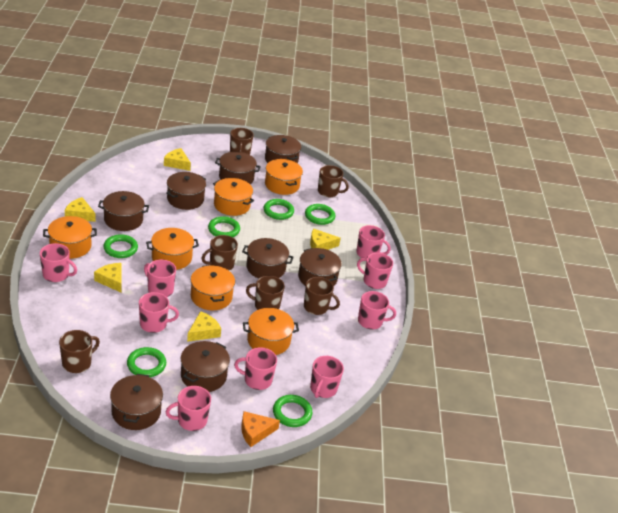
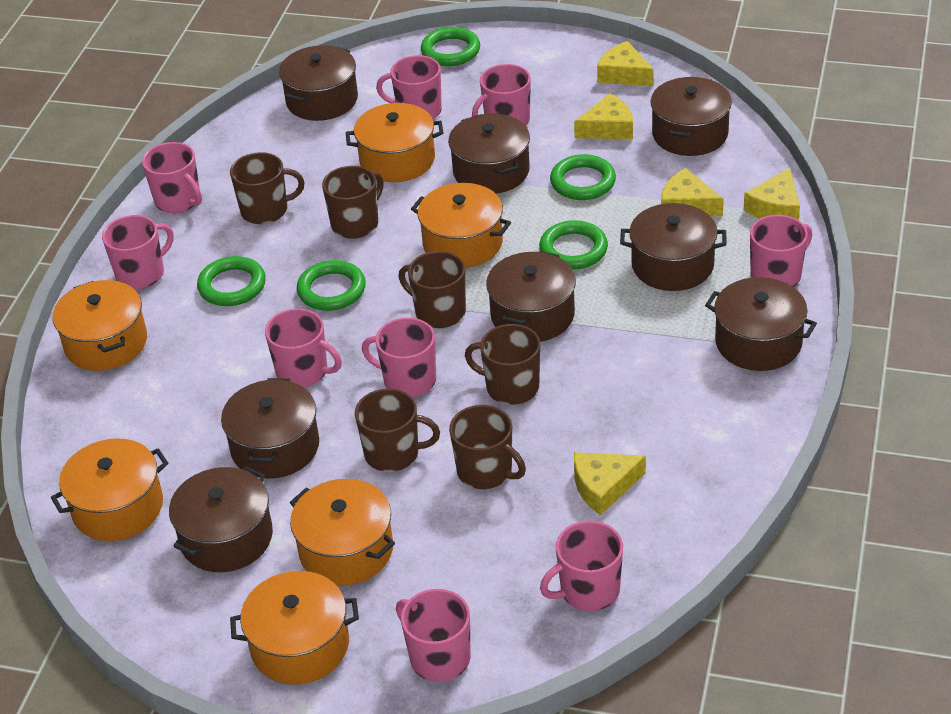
green ring: 6 -> 5
orange cheese: 1 -> 0

